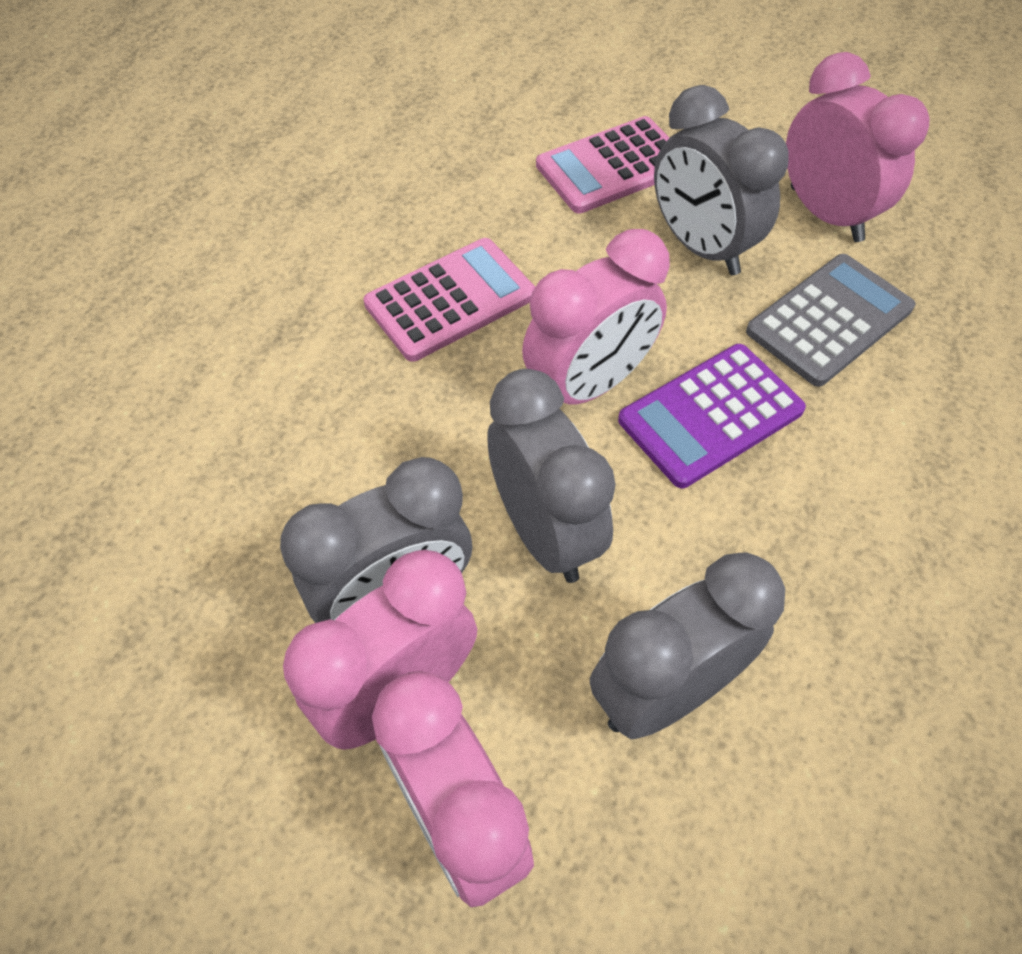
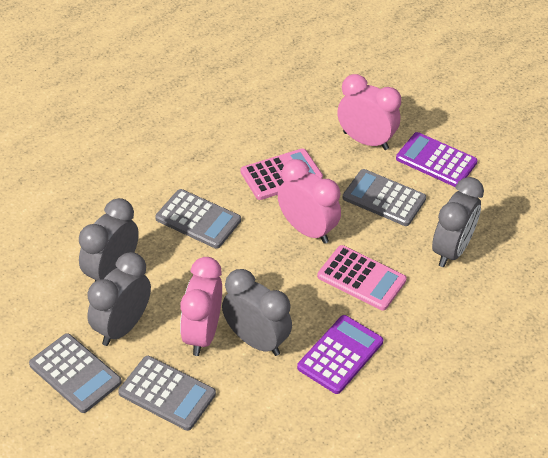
grey calculator: 1 -> 4
pink clock: 4 -> 3
purple calculator: 1 -> 2

